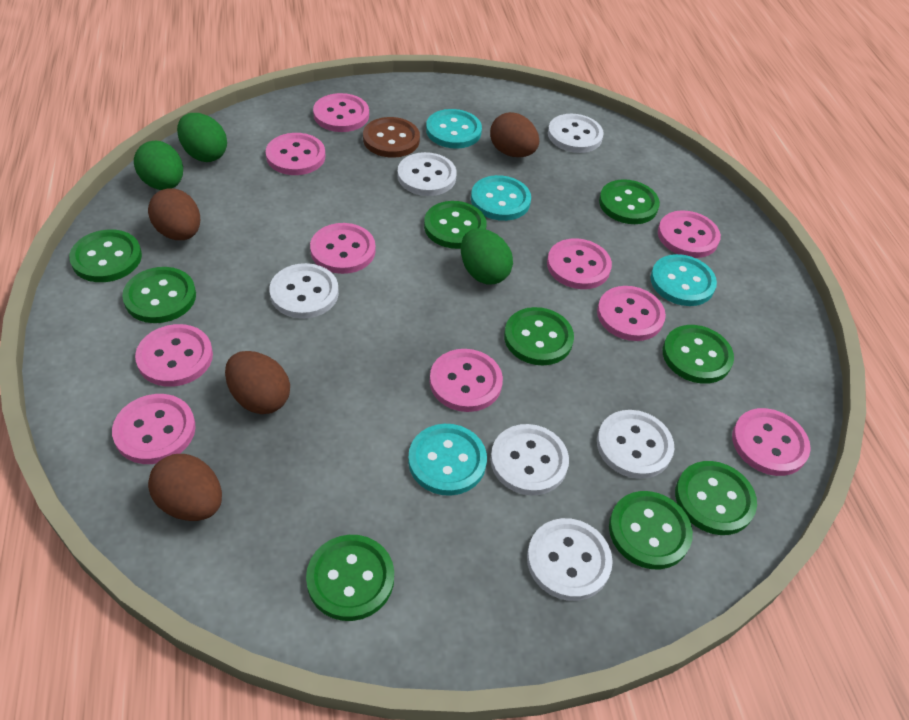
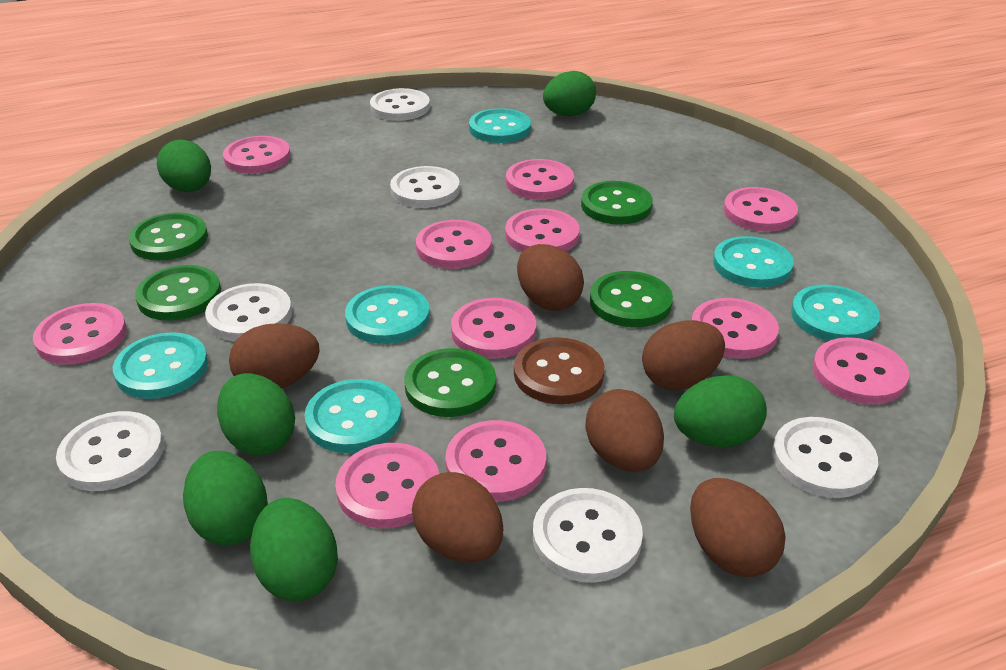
brown egg: 4 -> 6
green button: 9 -> 5
green egg: 3 -> 6
pink button: 10 -> 11
turquoise button: 4 -> 6

